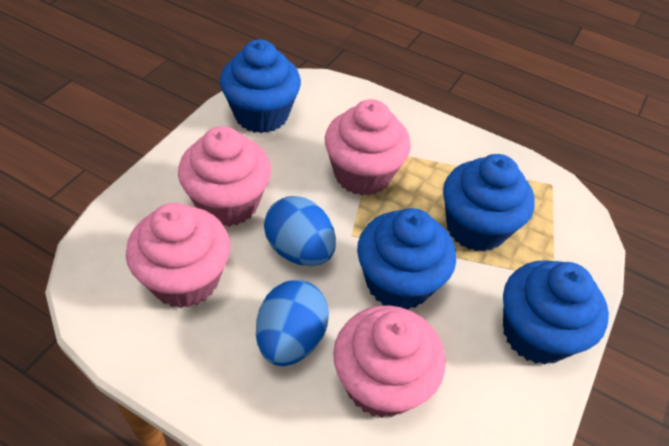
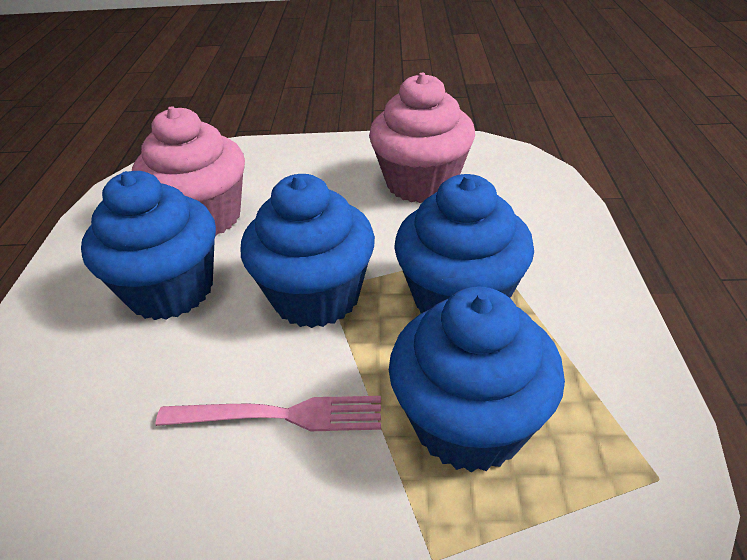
blue egg: 2 -> 0
pink cupcake: 4 -> 2
pink fork: 0 -> 1

